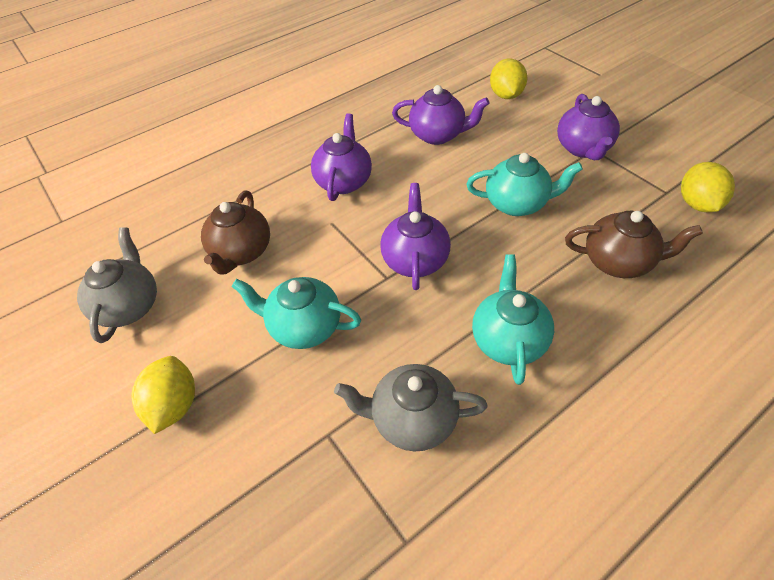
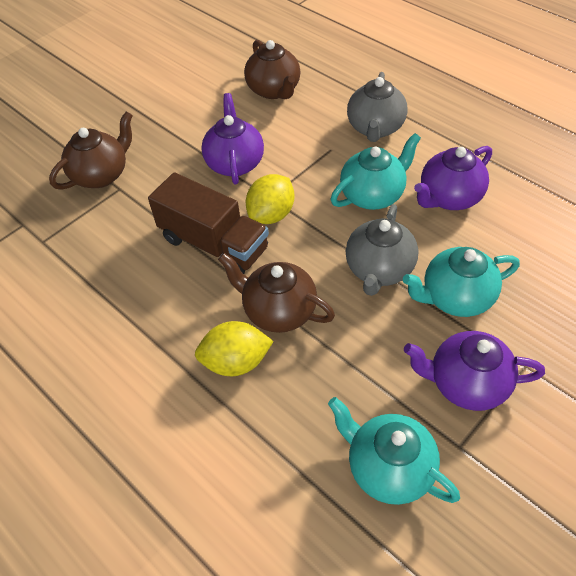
brown teapot: 2 -> 3
brown truck: 0 -> 1
purple teapot: 4 -> 3
yellow lemon: 3 -> 2

